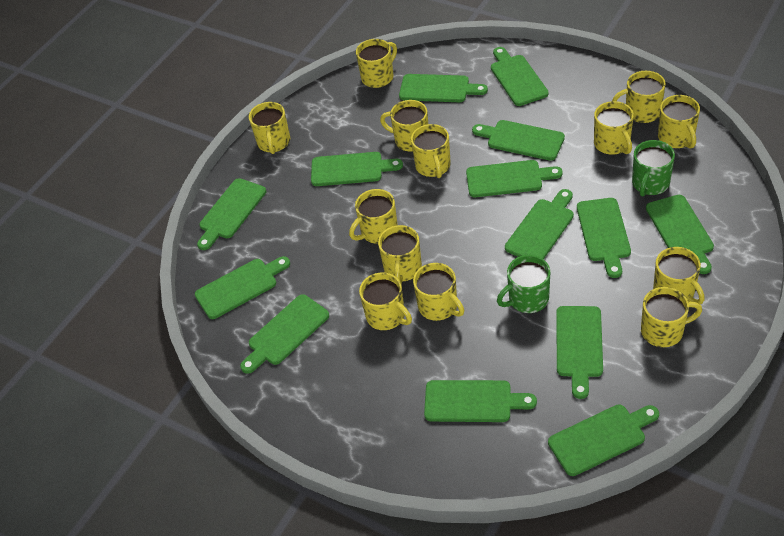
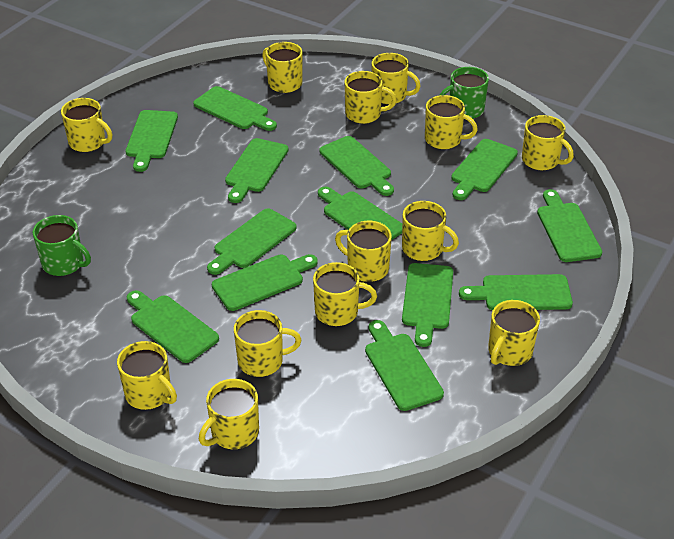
green cutting board: 14 -> 13

